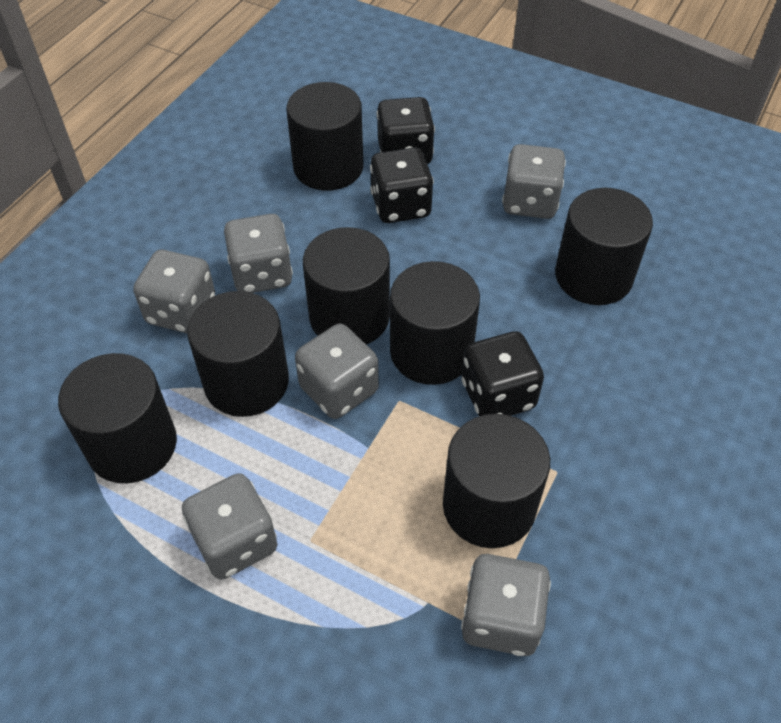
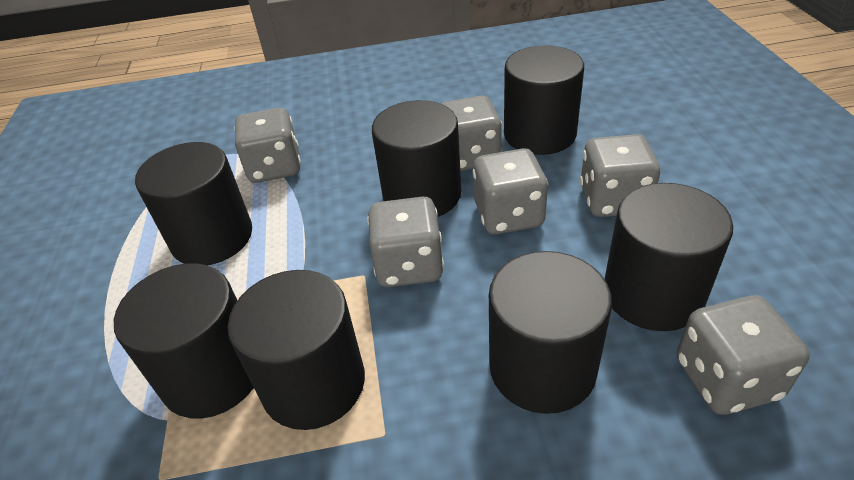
black dice: 3 -> 0

